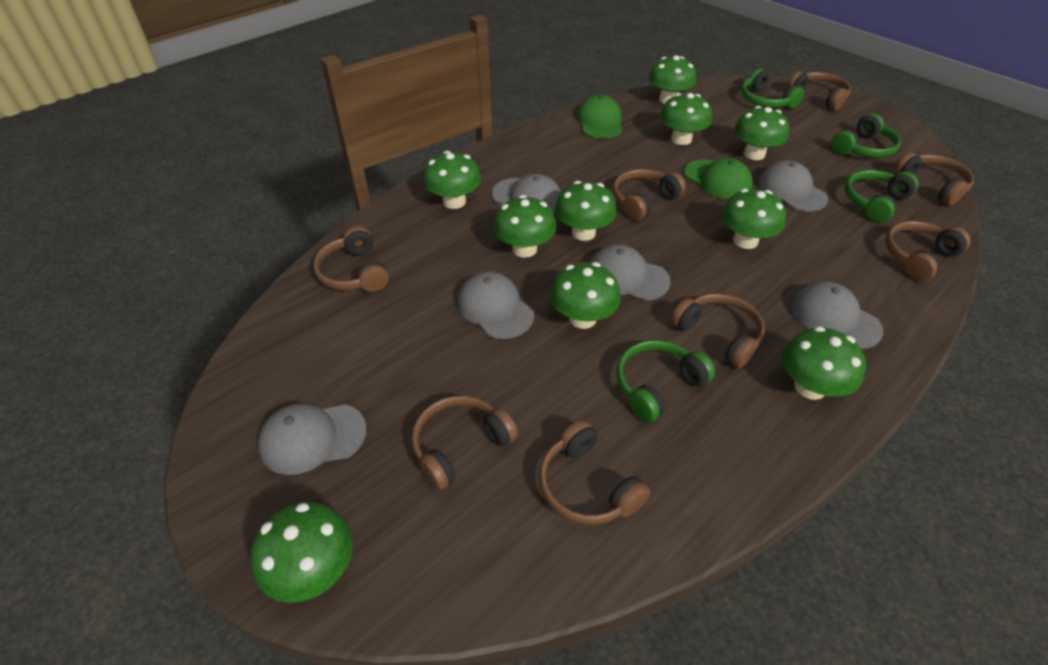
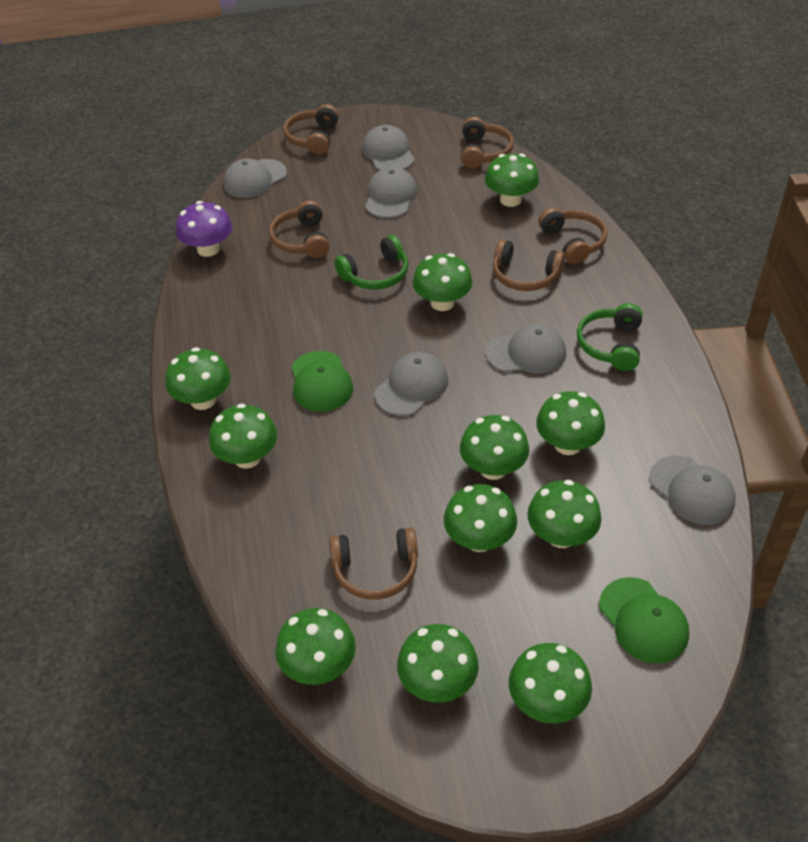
brown headphones: 8 -> 6
green headphones: 4 -> 2
green mushroom: 10 -> 11
purple mushroom: 0 -> 1

